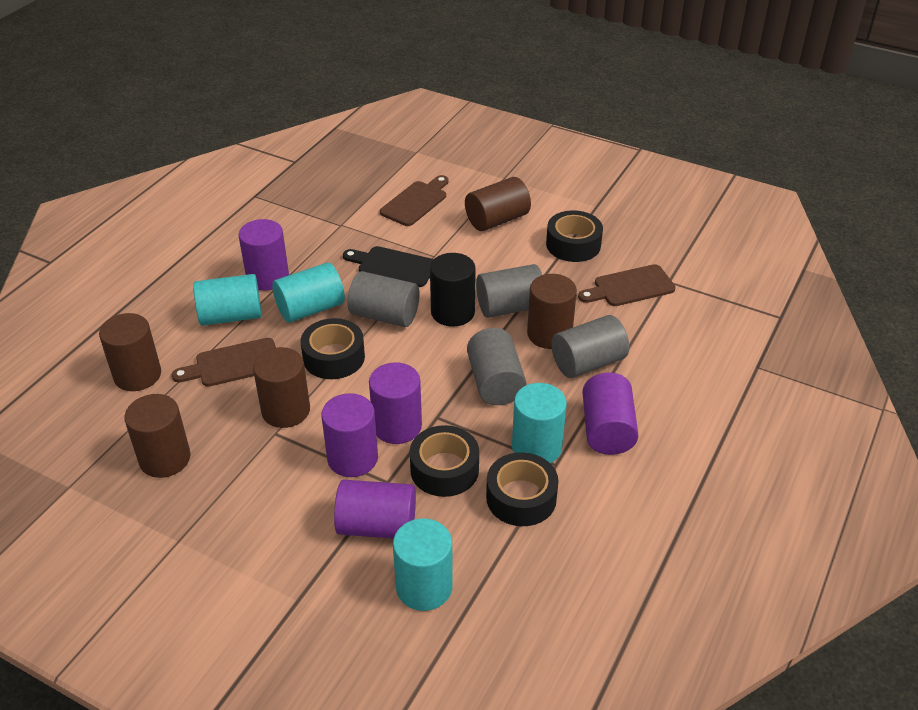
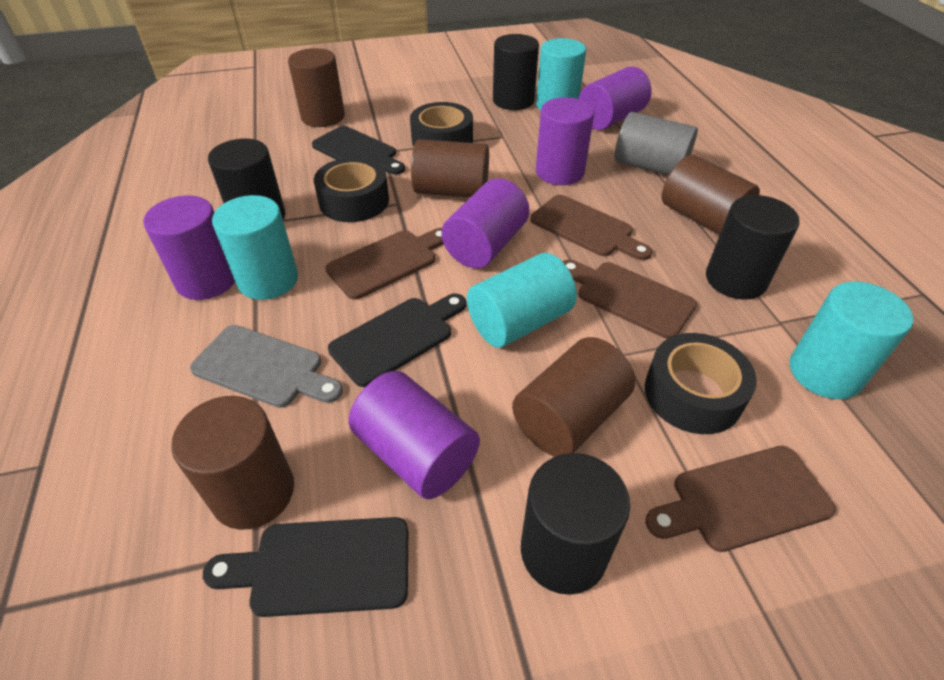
black cutting board: 1 -> 3
black cylinder: 1 -> 4
black tape: 4 -> 3
brown cutting board: 3 -> 4
grey cutting board: 0 -> 1
grey cylinder: 4 -> 1

